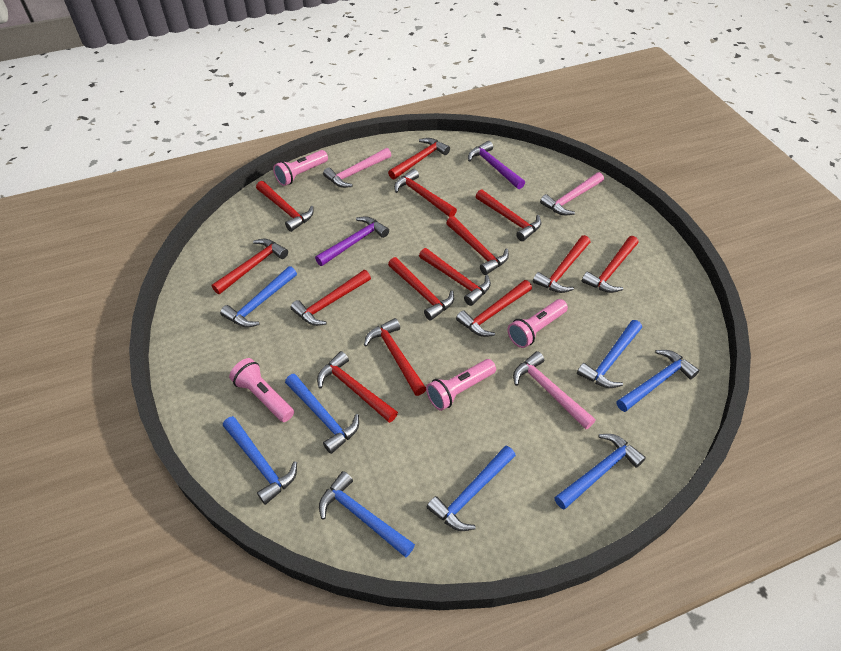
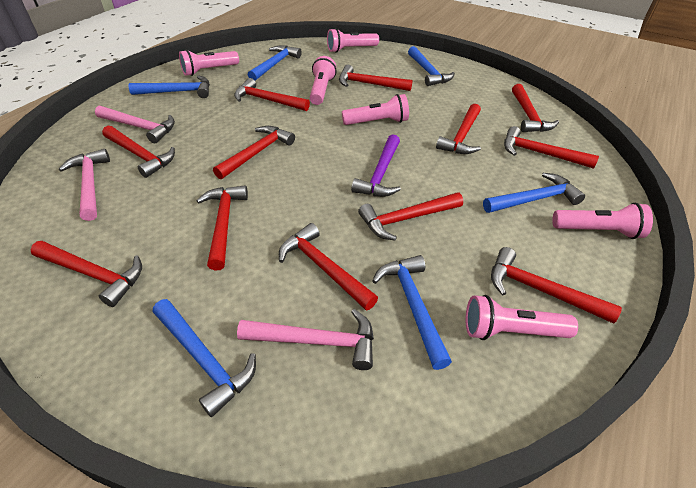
blue hammer: 8 -> 6
pink flashlight: 4 -> 6
purple hammer: 2 -> 1
red hammer: 14 -> 12

